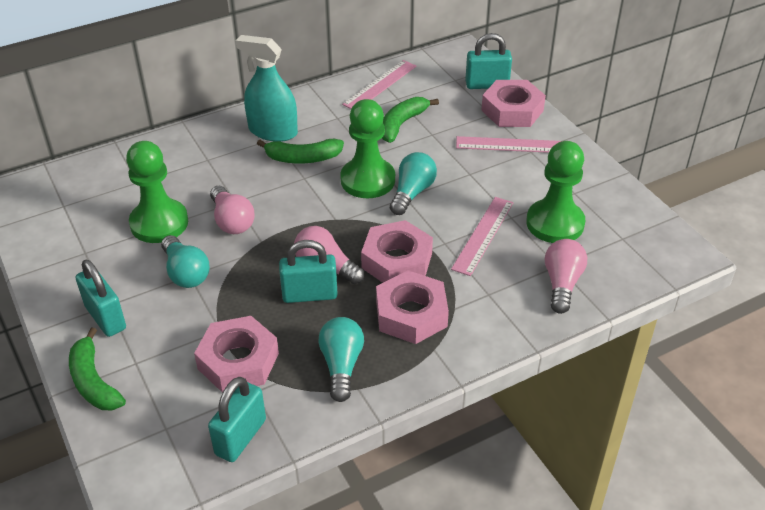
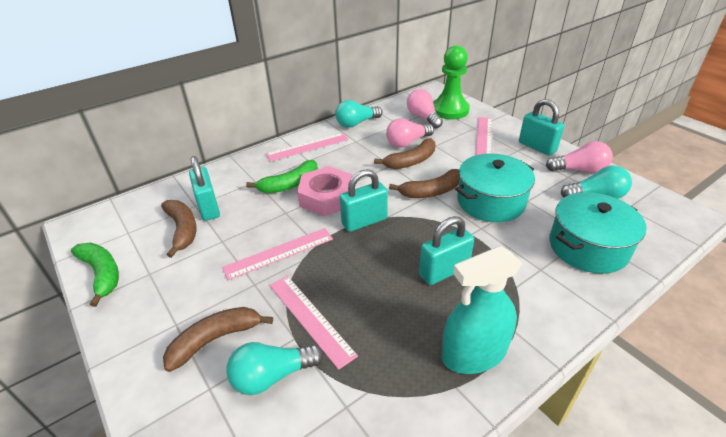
brown banana: 0 -> 4
green banana: 3 -> 2
green pawn: 3 -> 1
pink nut: 4 -> 1
pink ruler: 3 -> 4
turquoise pot: 0 -> 2

